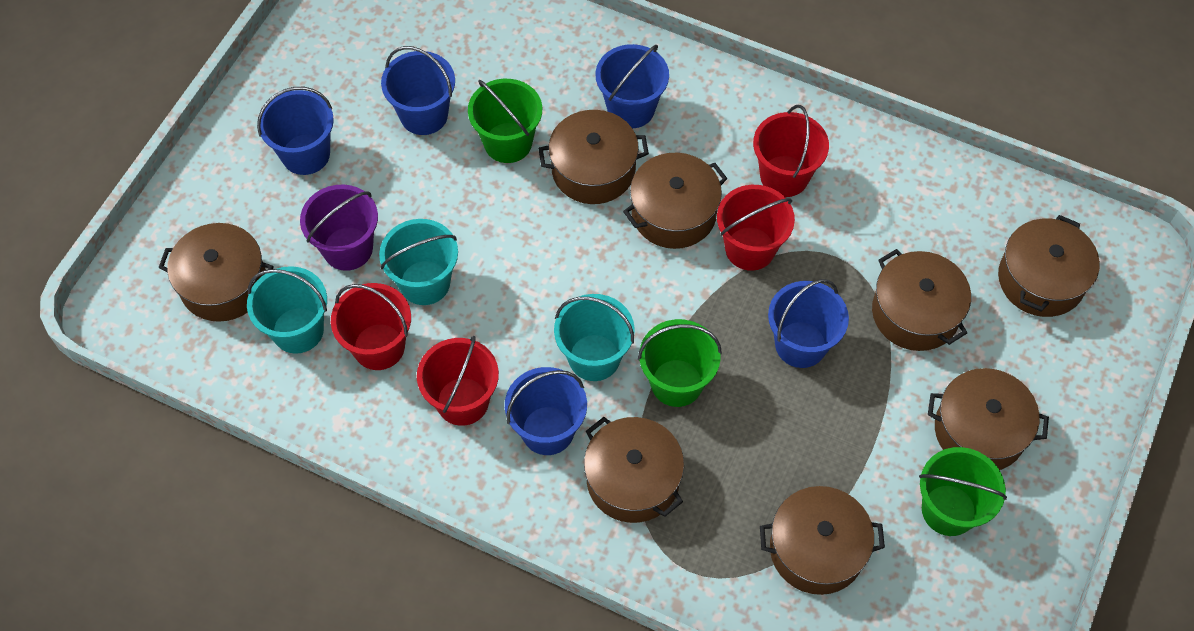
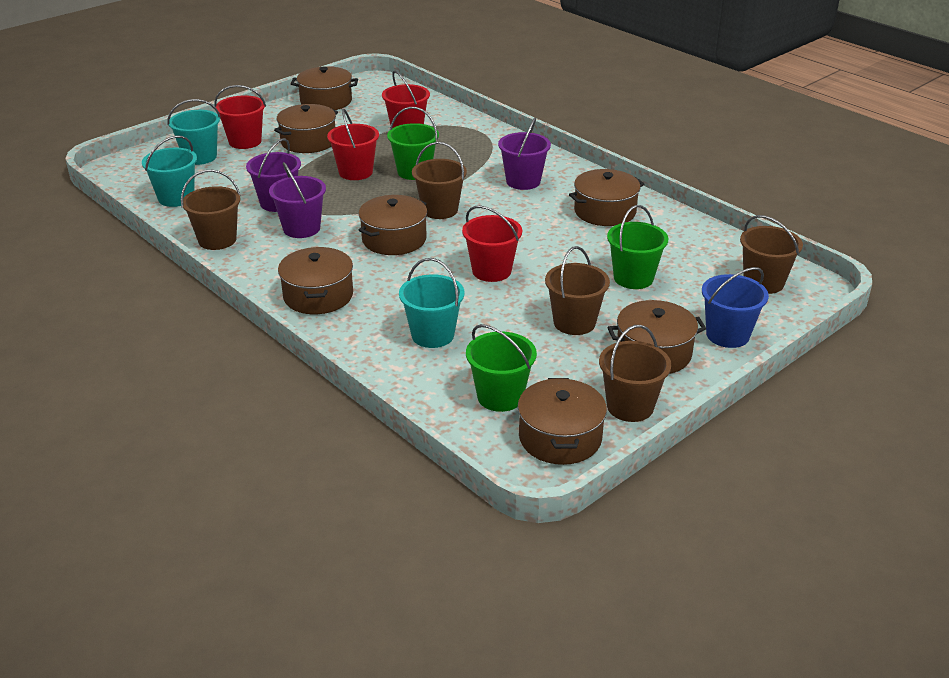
blue bucket: 5 -> 1
brown bucket: 0 -> 5
brown pot: 8 -> 7
purple bucket: 1 -> 3

